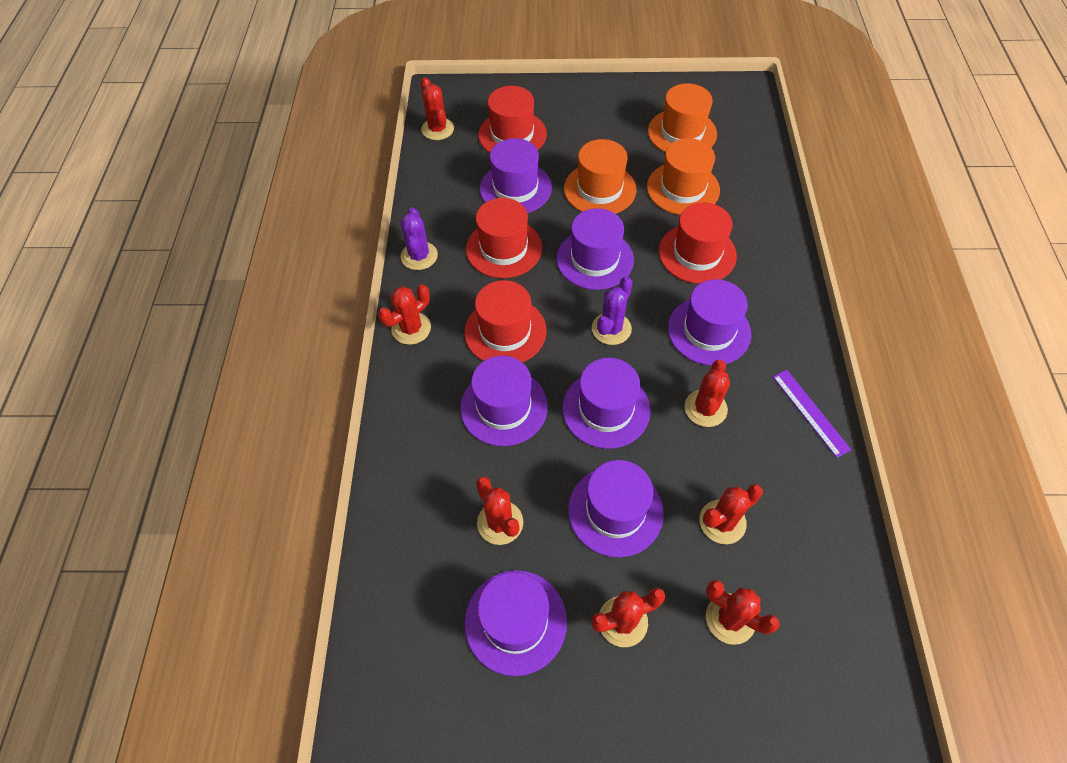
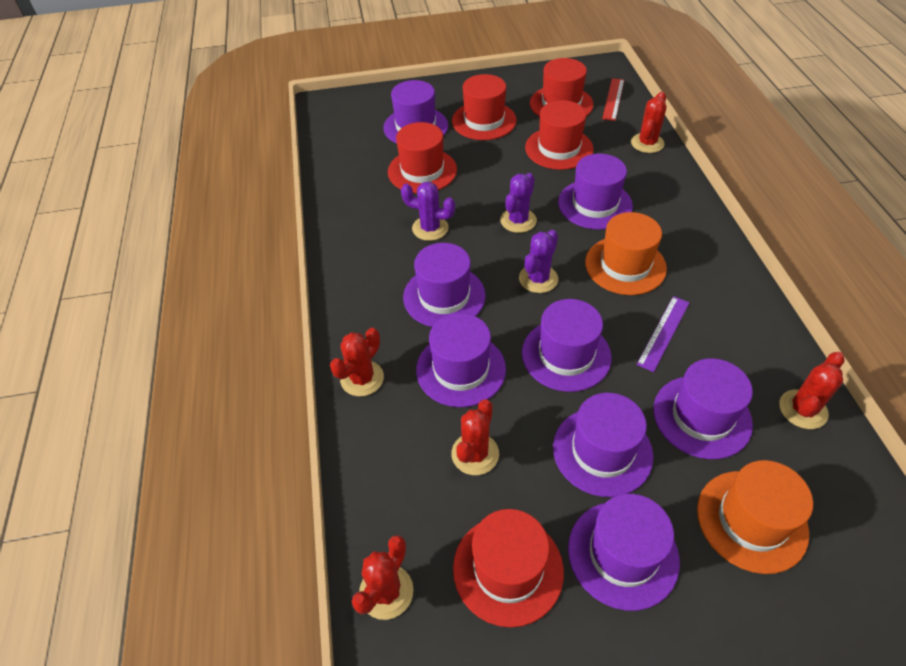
orange hat: 3 -> 2
purple cactus: 2 -> 3
purple hat: 7 -> 8
red cactus: 7 -> 5
red hat: 4 -> 5
red ruler: 0 -> 1

